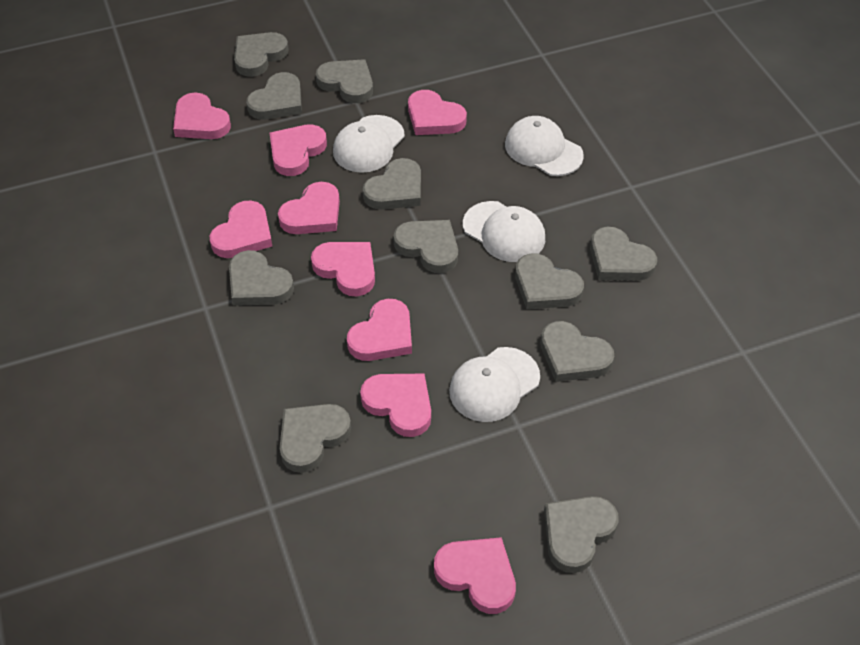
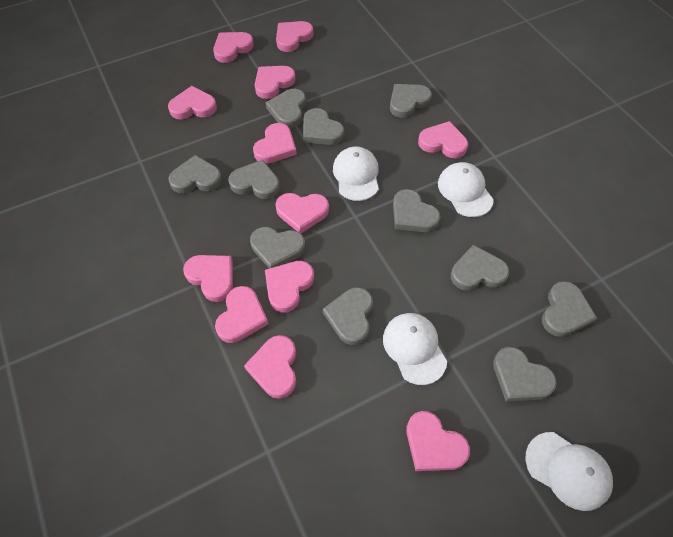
pink heart: 9 -> 12

